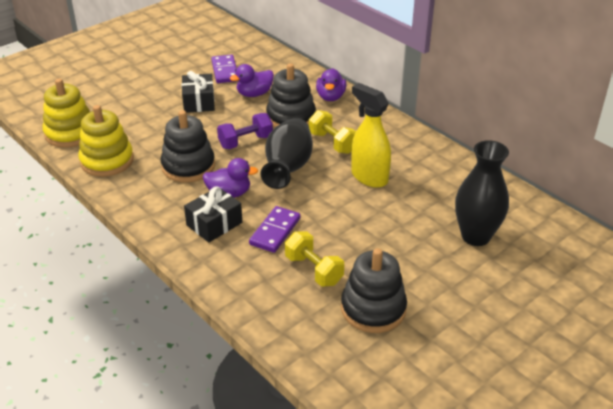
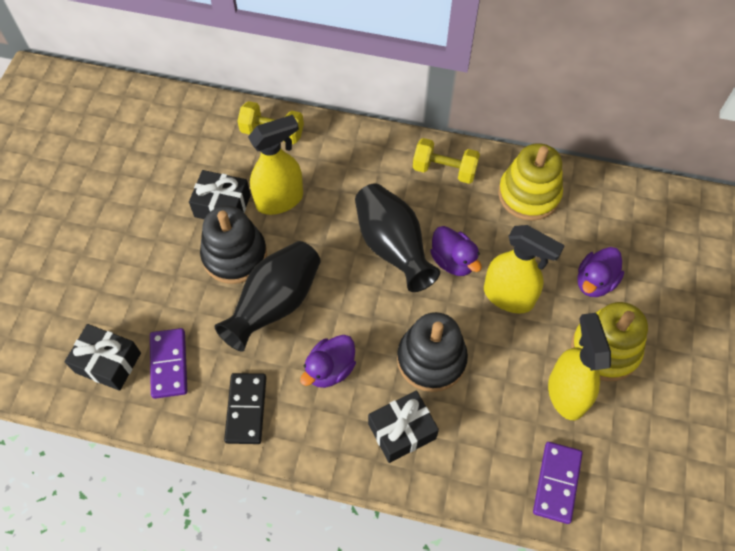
black domino: 0 -> 1
black gift: 2 -> 3
black stacking toy: 3 -> 2
purple dumbbell: 1 -> 0
yellow spray bottle: 1 -> 3

